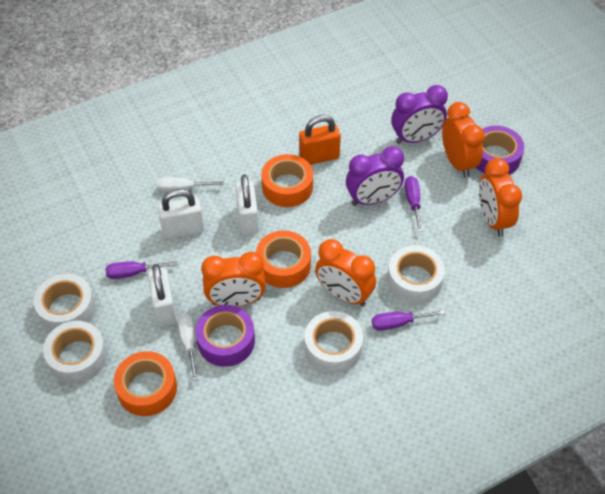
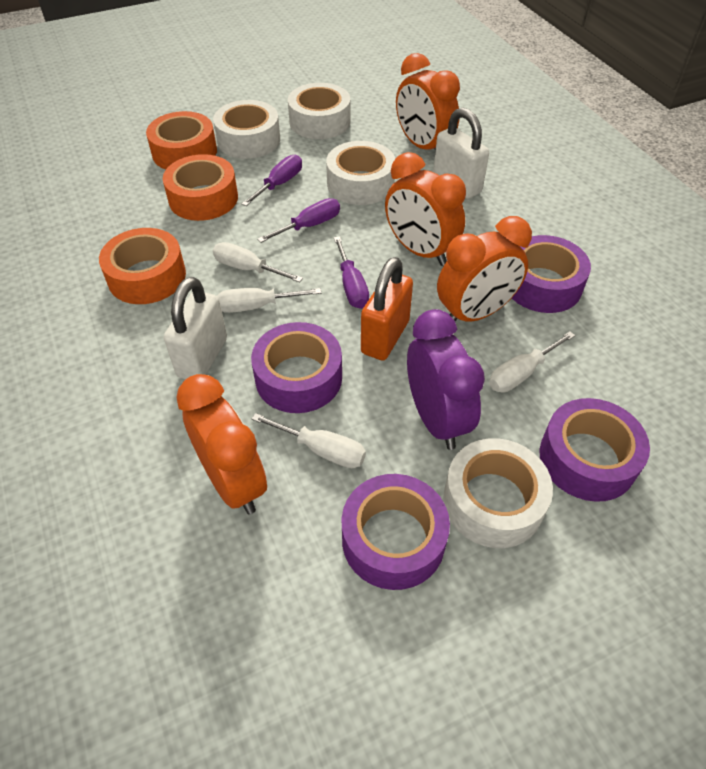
purple clock: 2 -> 1
purple tape: 2 -> 4
white padlock: 3 -> 2
white screwdriver: 2 -> 4

